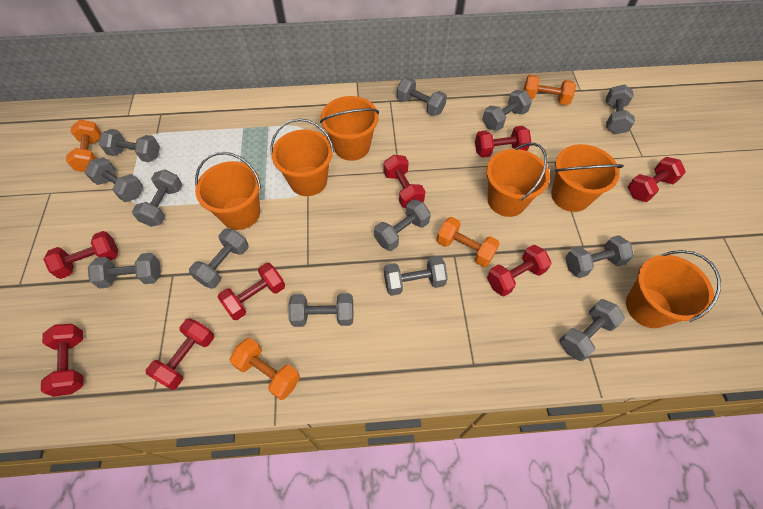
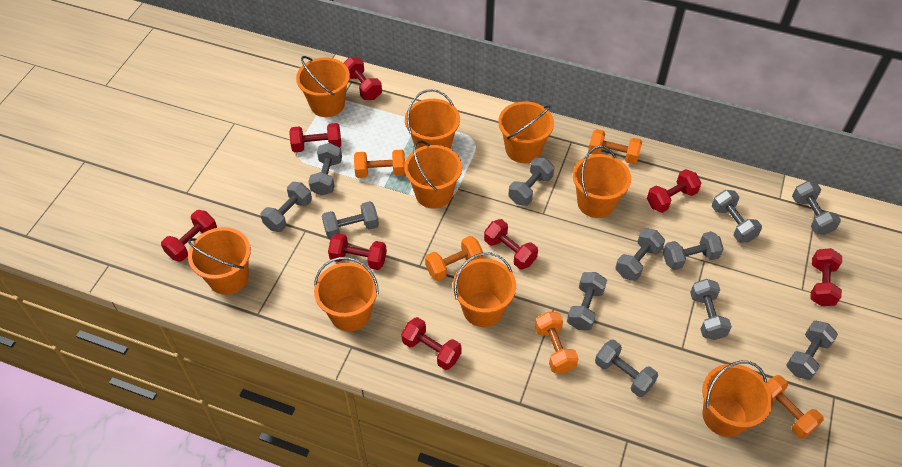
grey dumbbell: 13 -> 12
orange bucket: 6 -> 9
orange dumbbell: 4 -> 5

